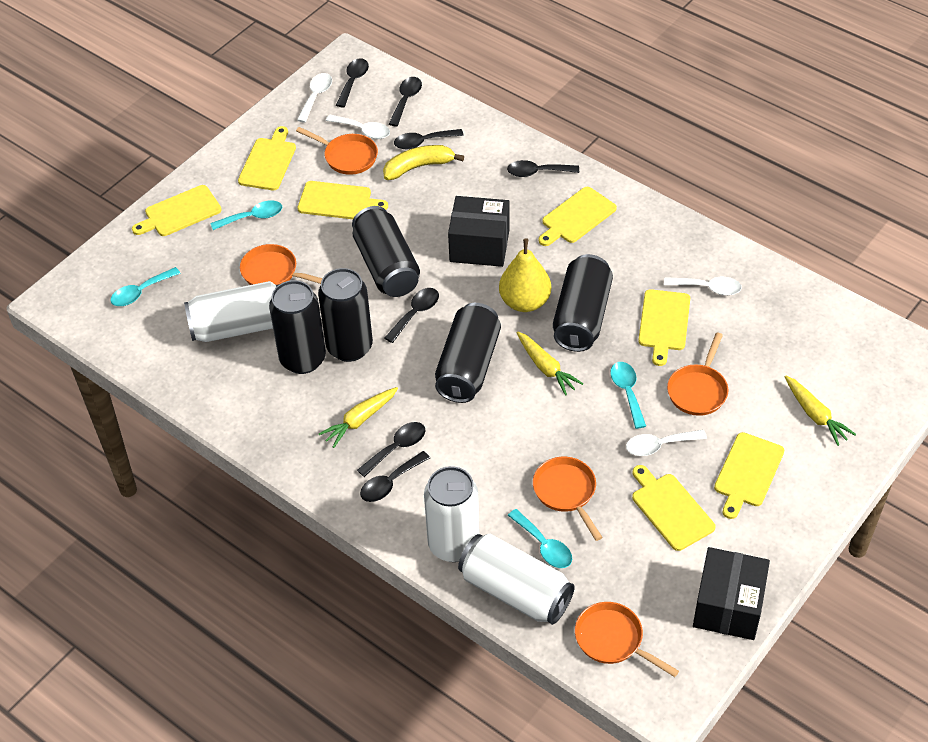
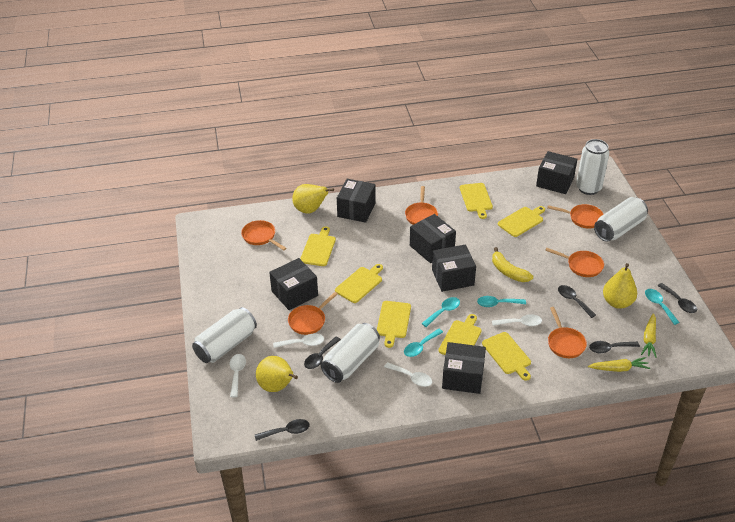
black box: 2 -> 6
black can: 5 -> 0
black spoon: 7 -> 5
orange pan: 5 -> 6
white can: 3 -> 4
yellow carrot: 3 -> 2
yellow pear: 1 -> 3

